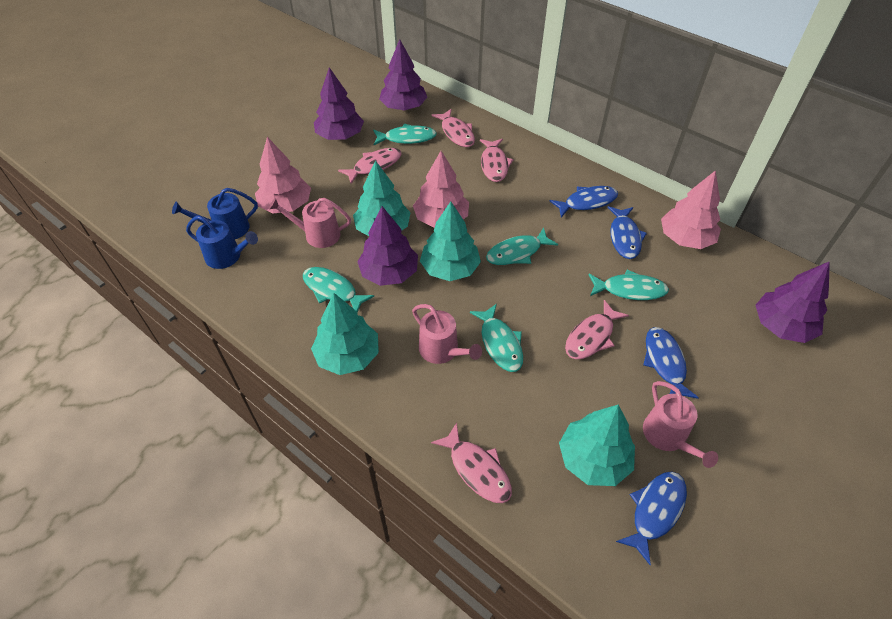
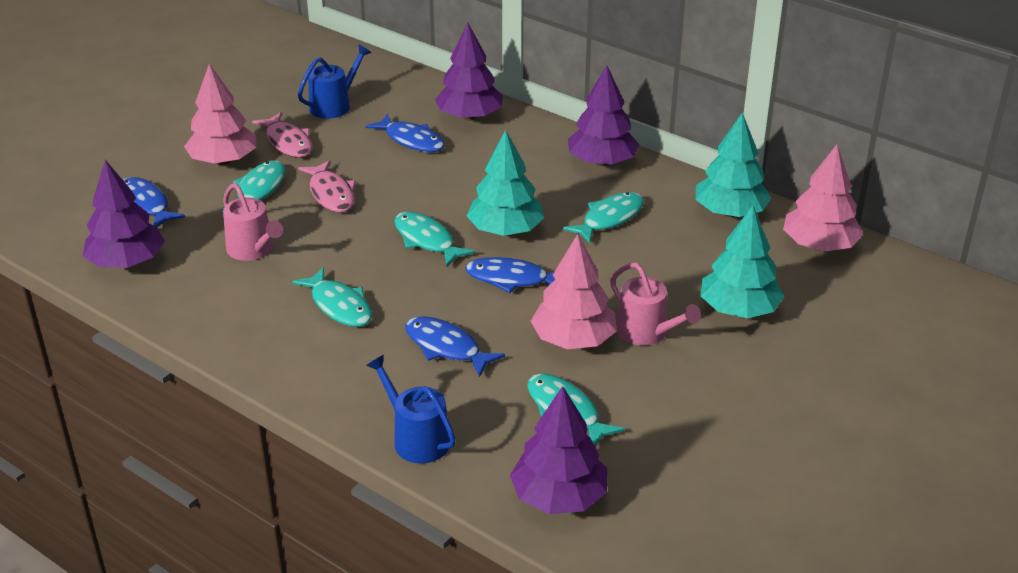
pink fish: 5 -> 2
pink watering can: 3 -> 2
turquoise tree: 4 -> 3

